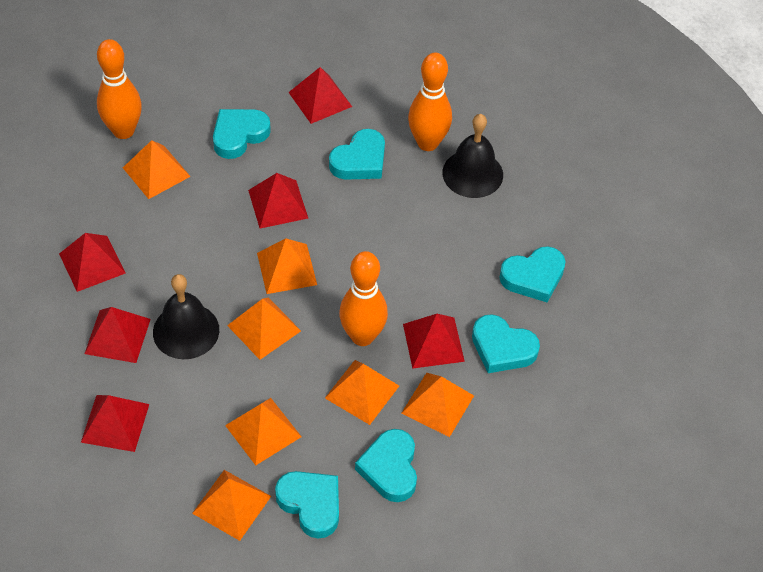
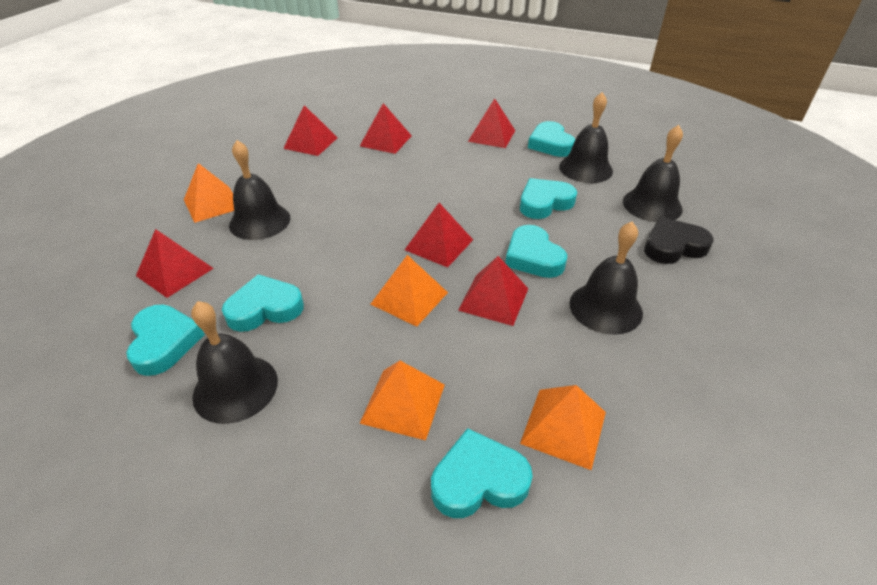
black bell: 2 -> 5
black heart: 0 -> 1
orange bowling pin: 3 -> 0
orange pyramid: 7 -> 4

